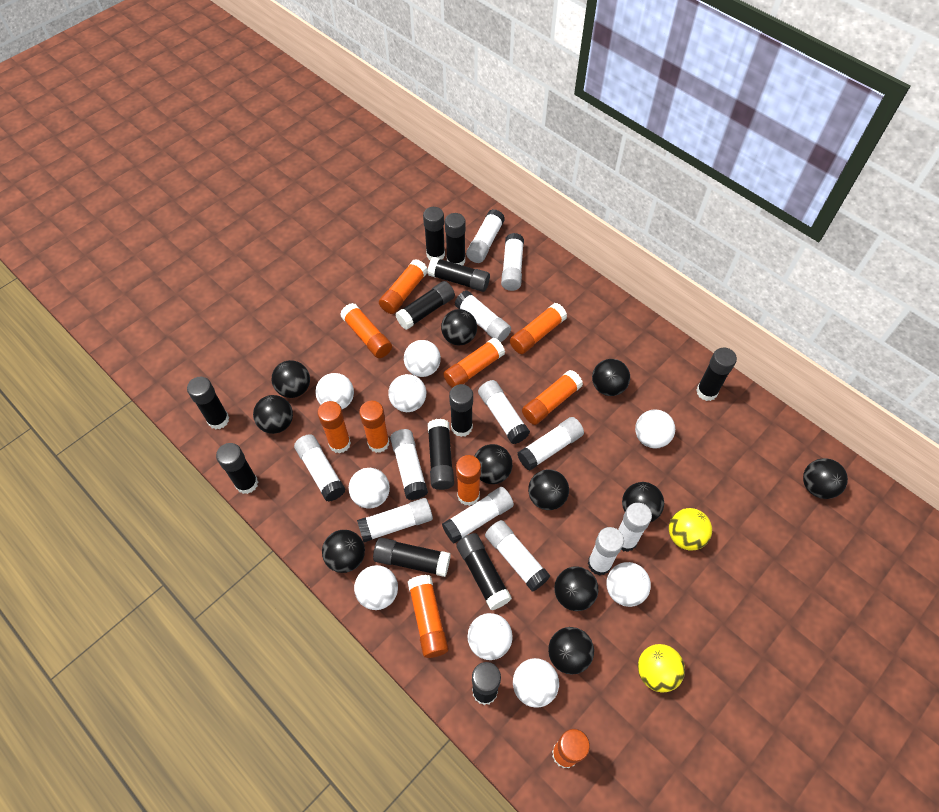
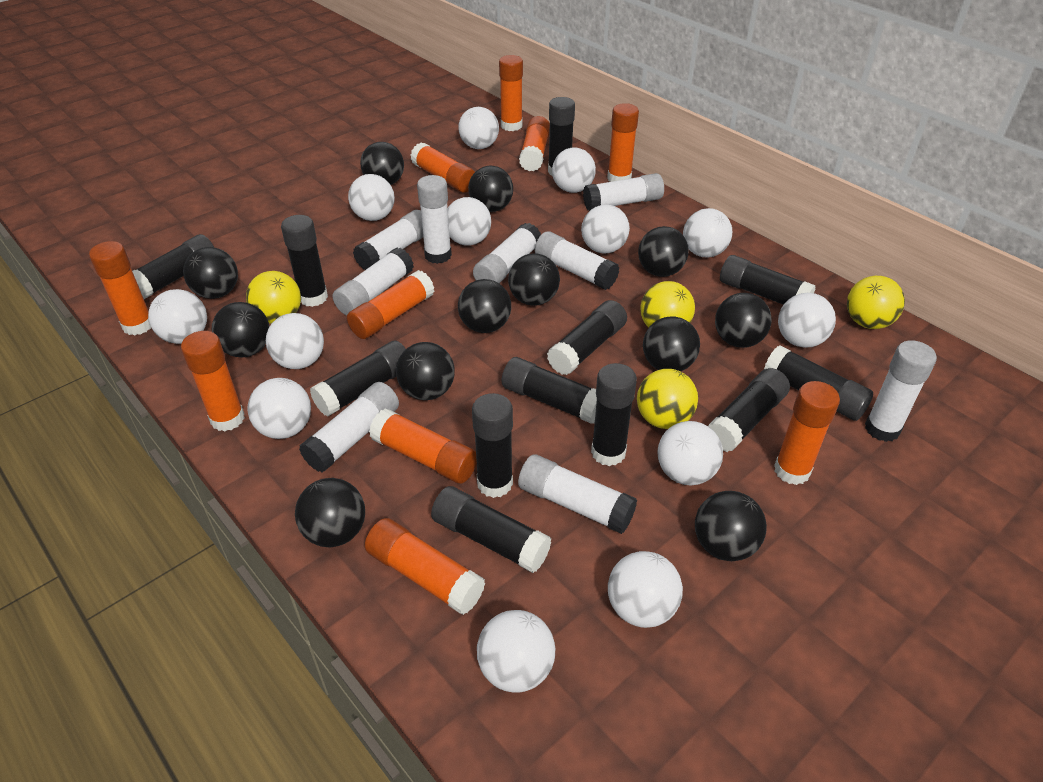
black ball: 11 -> 12
white ball: 9 -> 13
white glue stick: 12 -> 9
yellow ball: 2 -> 4

